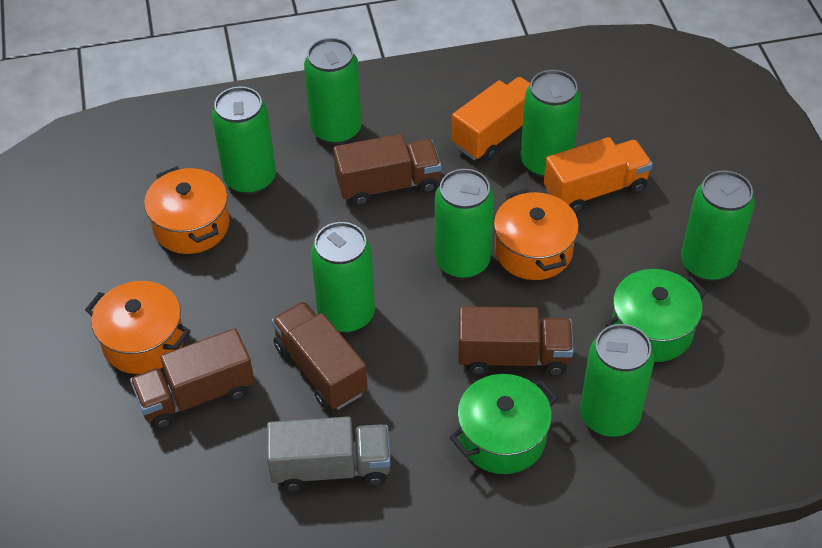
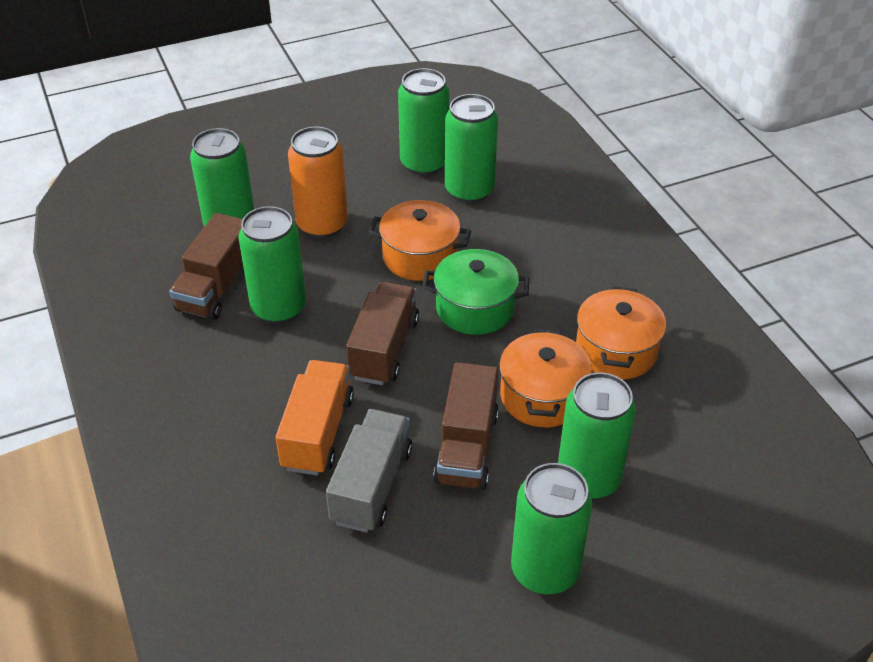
brown truck: 4 -> 3
green can: 7 -> 6
green pot: 2 -> 1
orange can: 0 -> 1
orange truck: 2 -> 1

